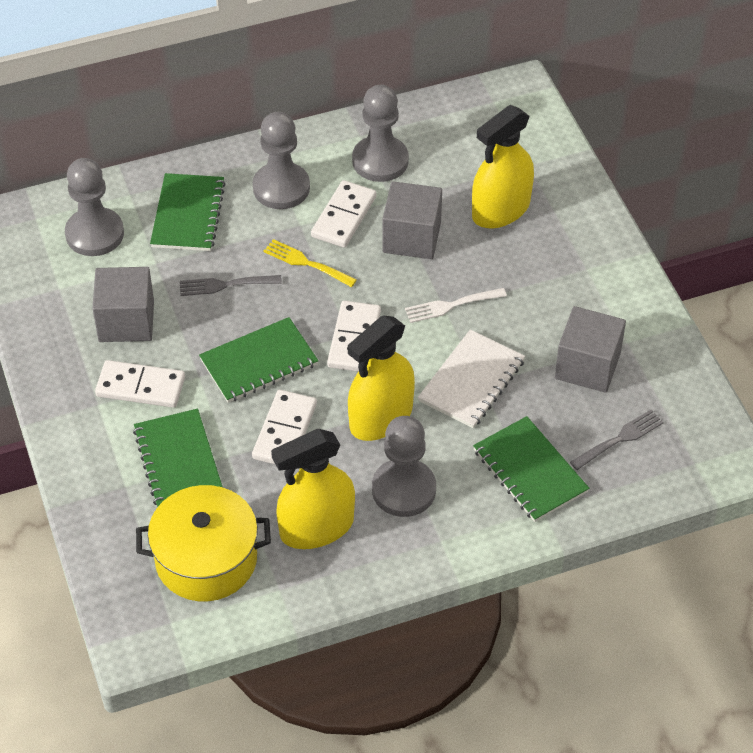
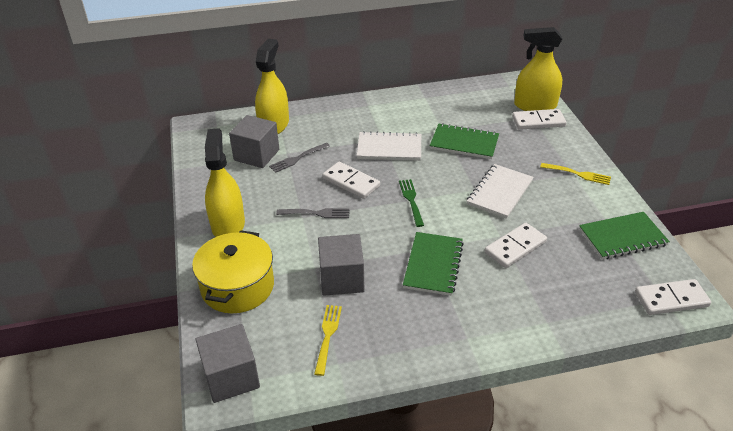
green fork: 0 -> 1
green notebook: 4 -> 3
grey pawn: 4 -> 0
white fork: 1 -> 0
white notebook: 1 -> 2
yellow fork: 1 -> 2

